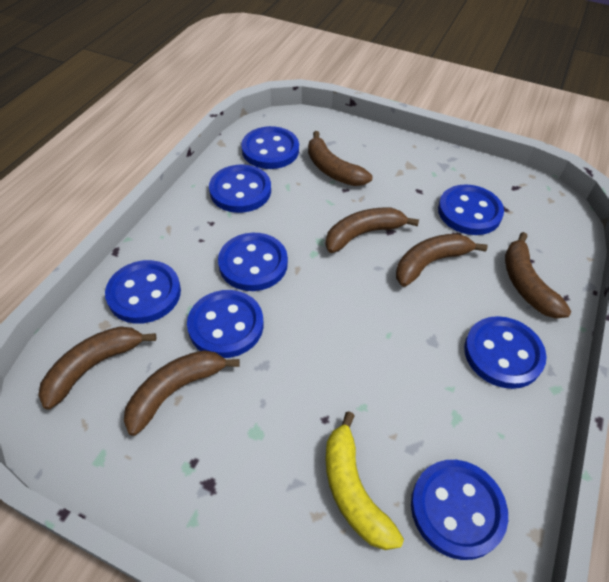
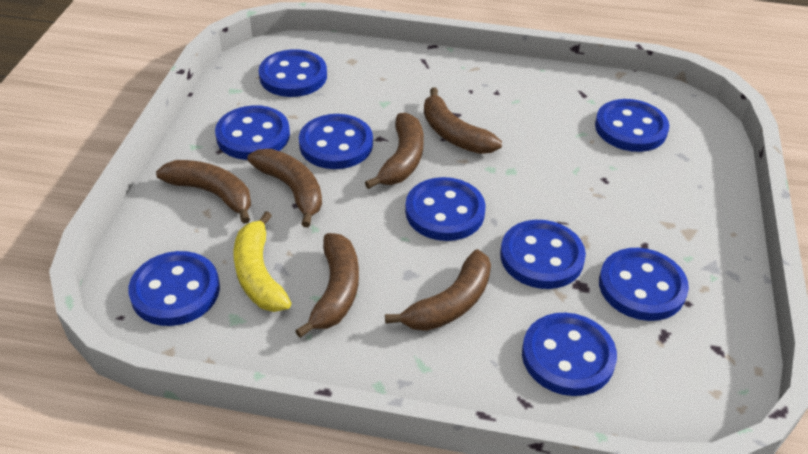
blue button: 8 -> 9

